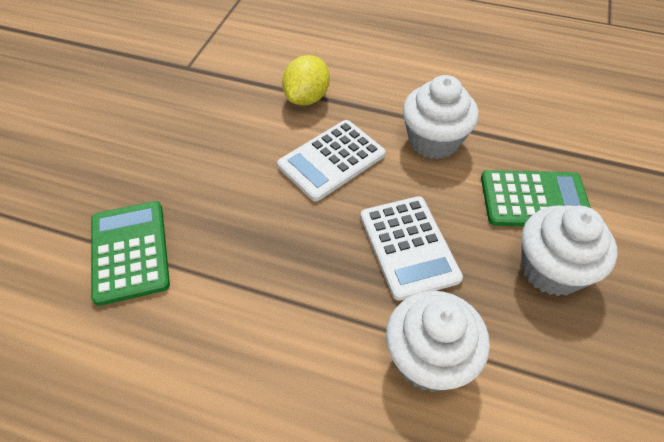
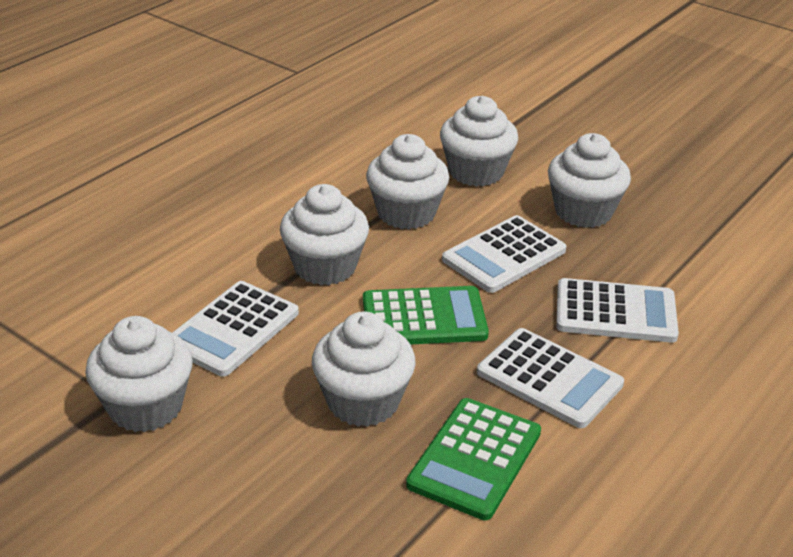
white calculator: 2 -> 4
white cupcake: 3 -> 6
yellow lemon: 1 -> 0

